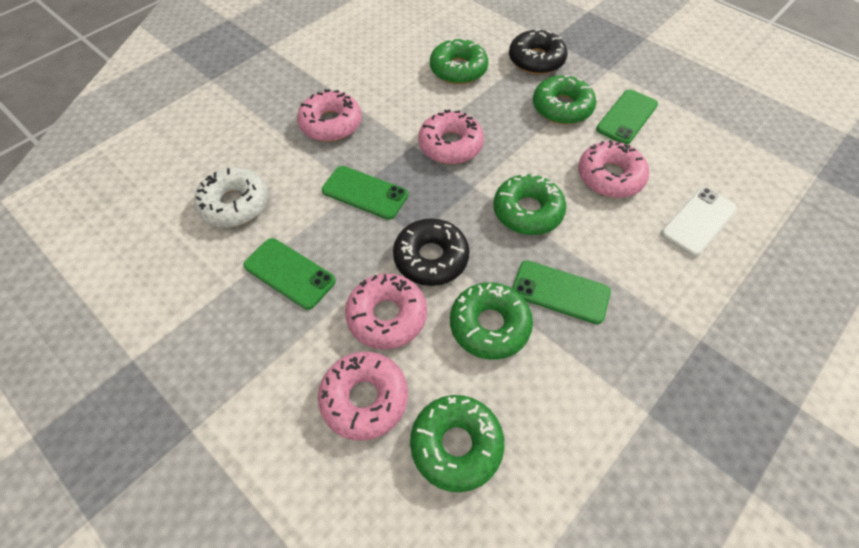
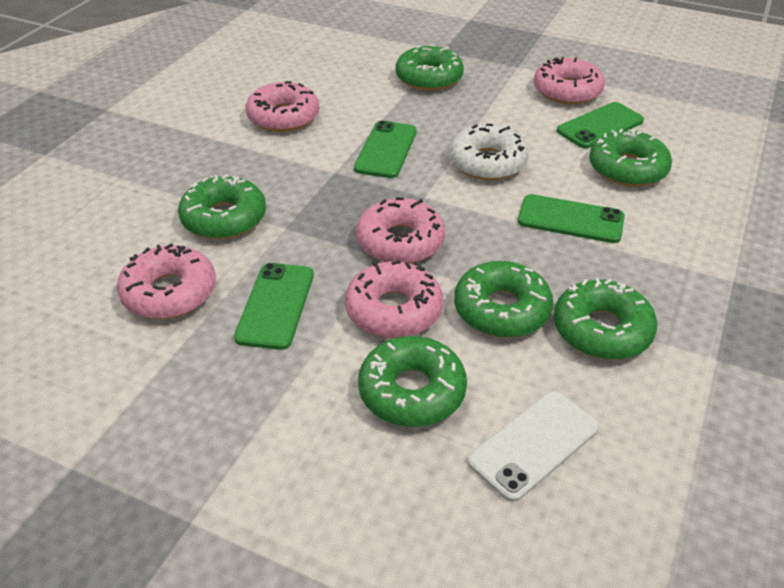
black donut: 2 -> 0
green donut: 5 -> 6

